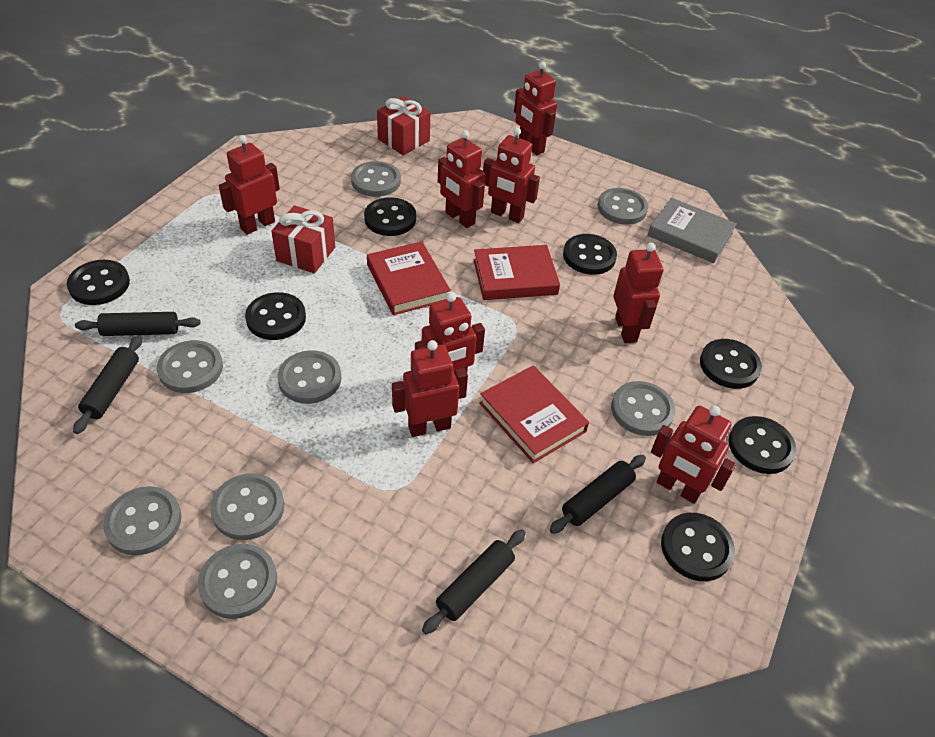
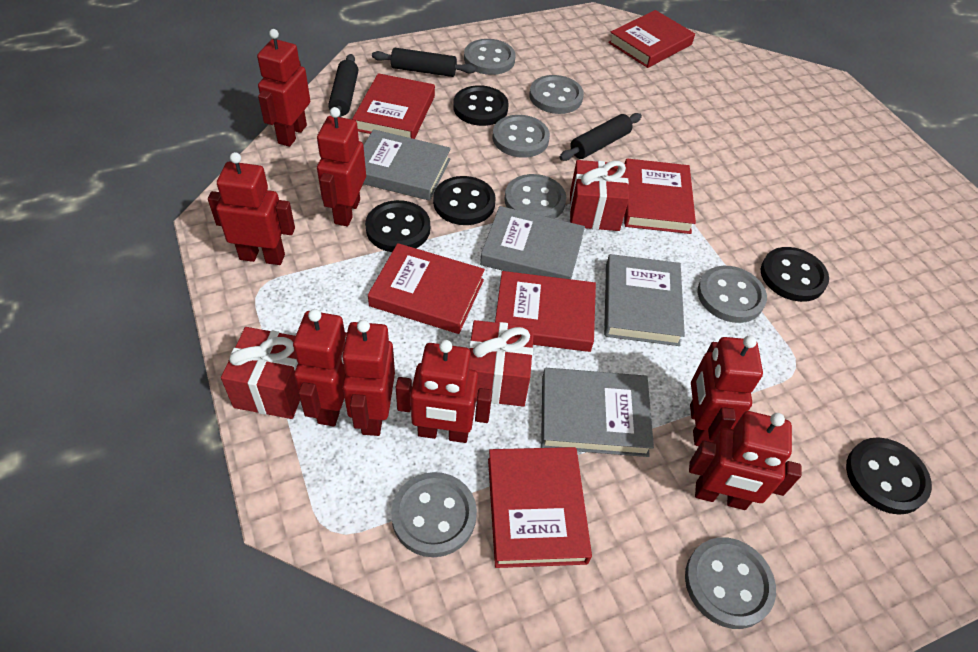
black button: 7 -> 5
black rolling pin: 4 -> 3
grey book: 1 -> 4
grey button: 8 -> 7
red book: 3 -> 6
red gift: 2 -> 3

